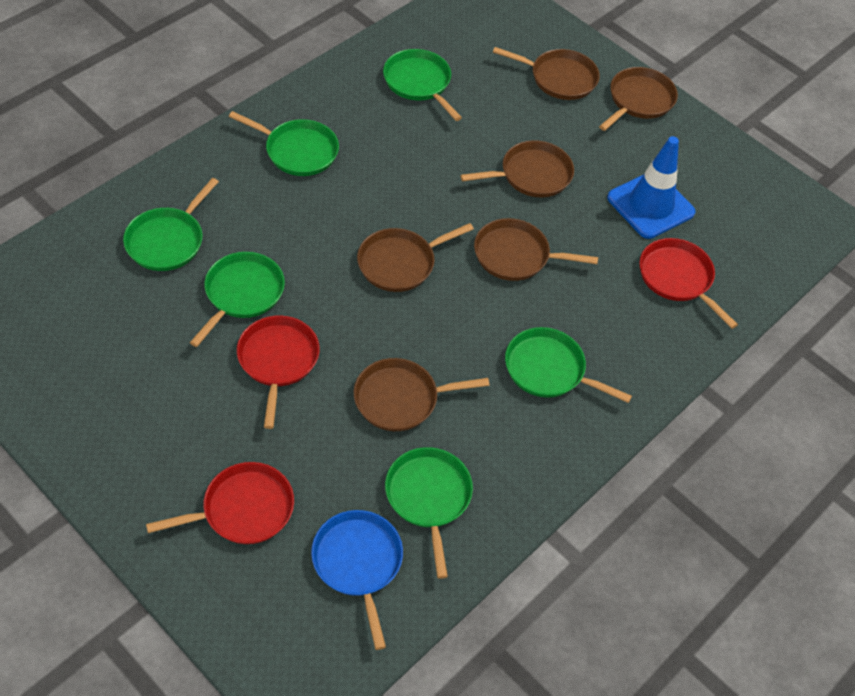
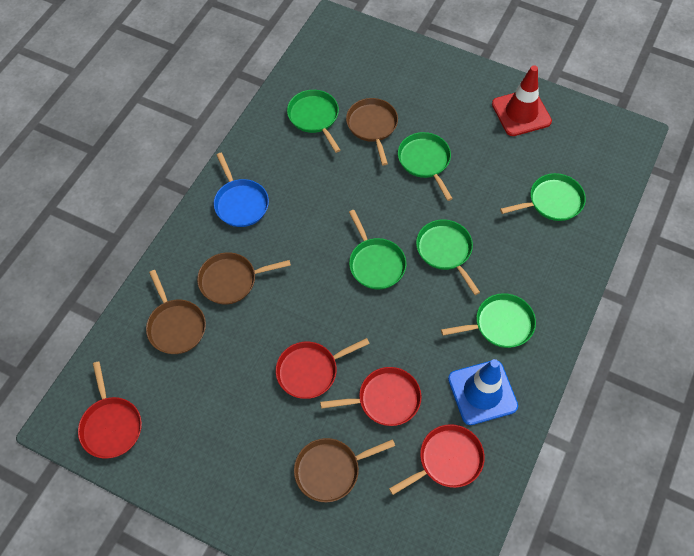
brown pan: 6 -> 4
red pan: 3 -> 4
red traffic cone: 0 -> 1

